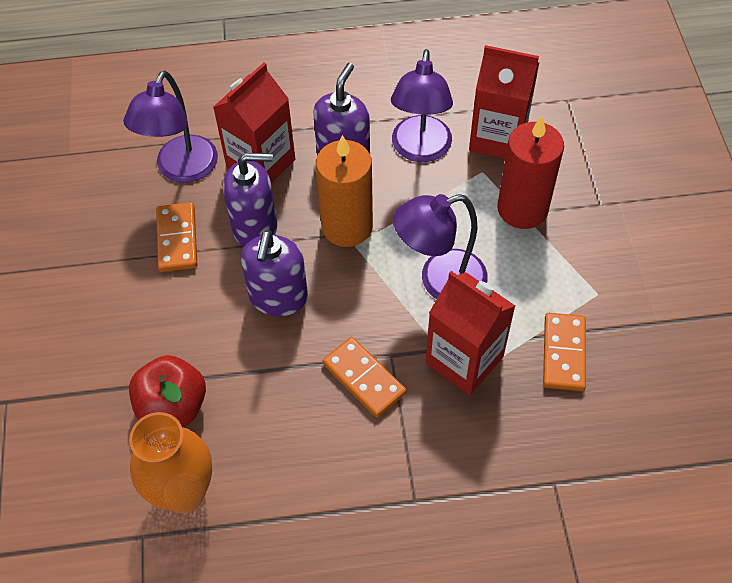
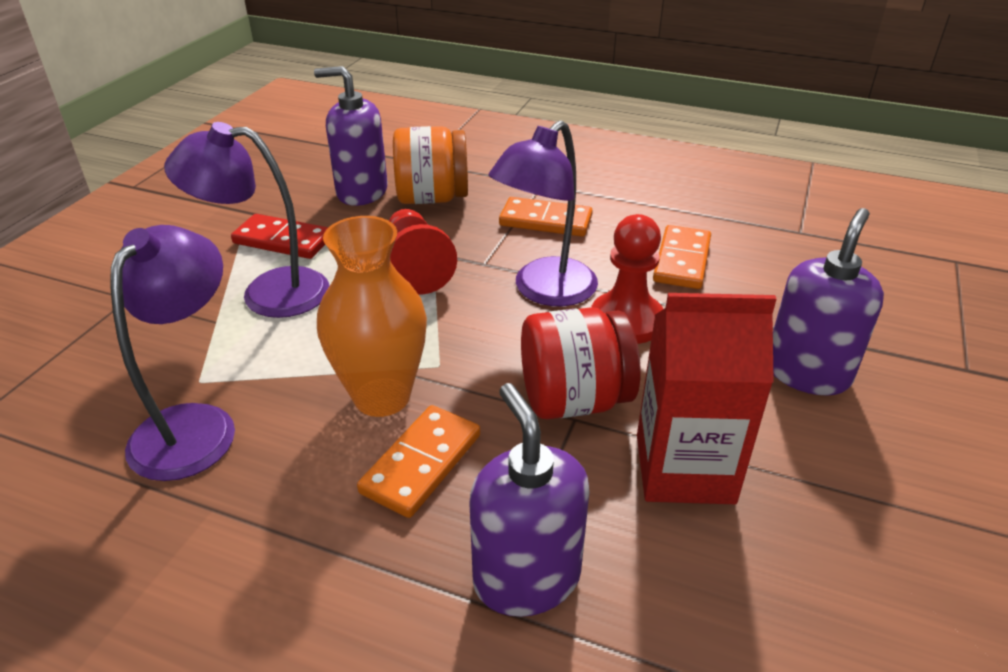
orange candle: 1 -> 0
orange jar: 0 -> 1
red apple: 1 -> 0
red candle: 1 -> 0
red carton: 3 -> 1
red domino: 0 -> 1
red jar: 0 -> 1
red pawn: 0 -> 2

